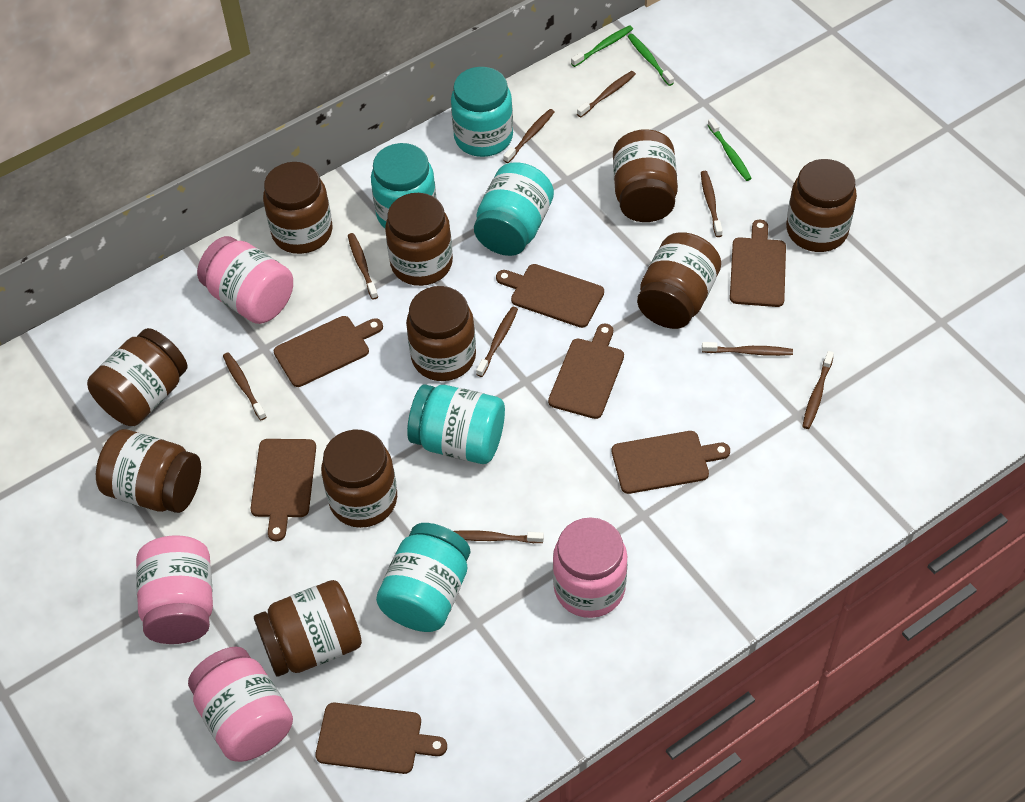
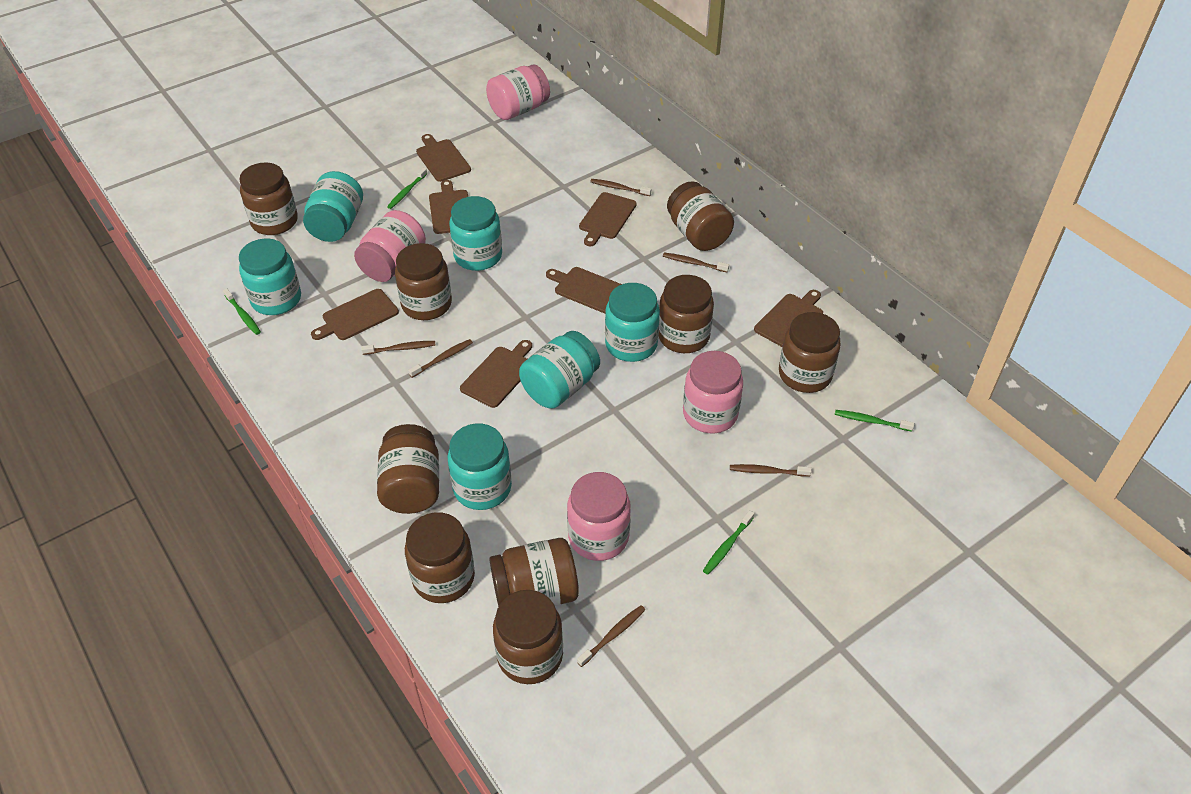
brown jar: 10 -> 9
brown toothbrush: 9 -> 6
green toothbrush: 3 -> 4
turquoise jar: 5 -> 6

